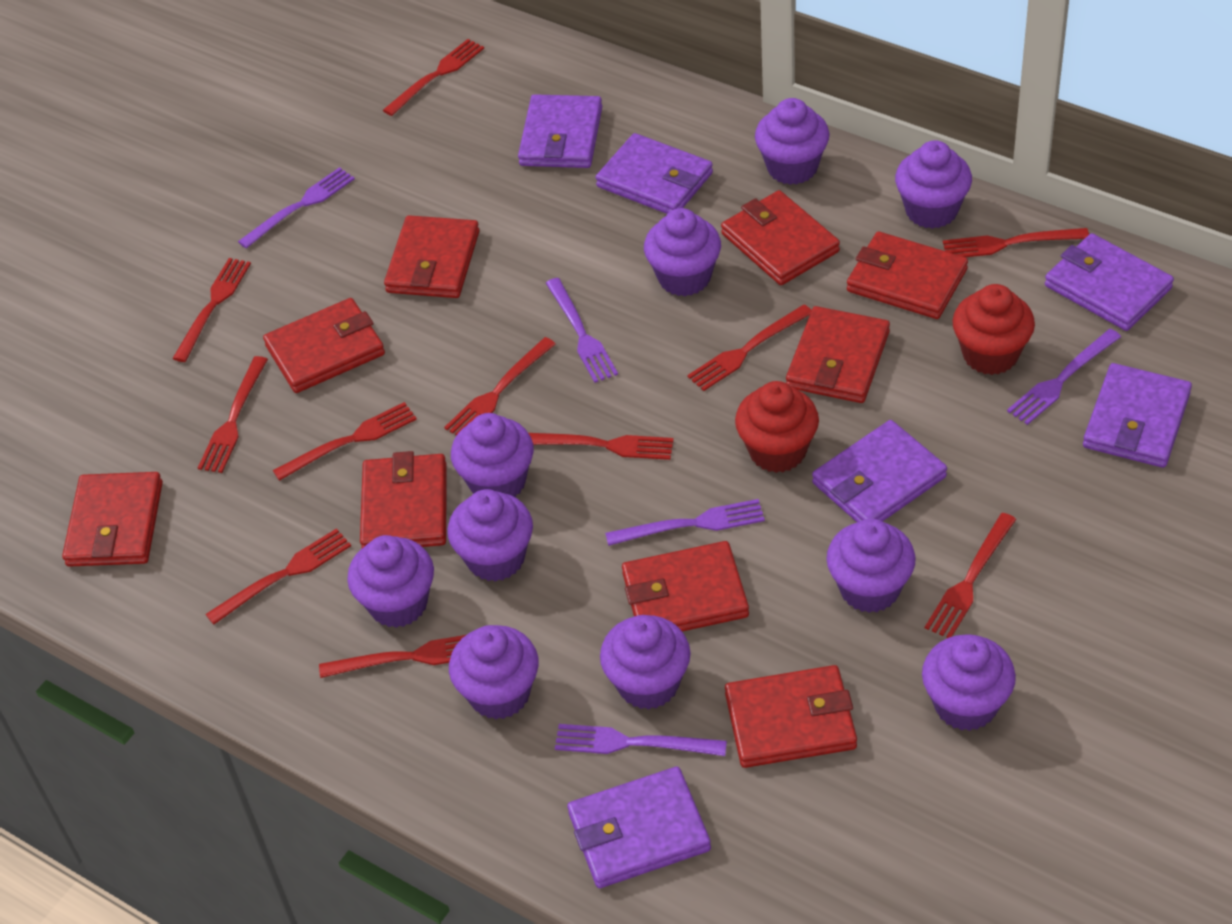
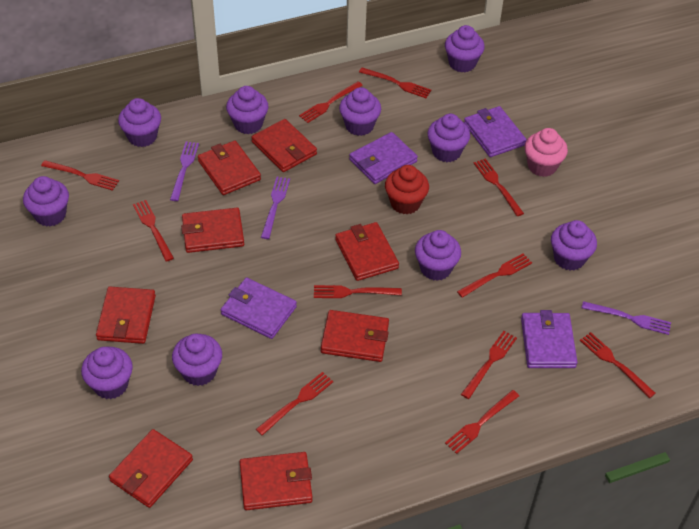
pink cupcake: 0 -> 1
purple fork: 5 -> 3
purple wallet: 6 -> 4
red cupcake: 2 -> 1
red wallet: 9 -> 8

